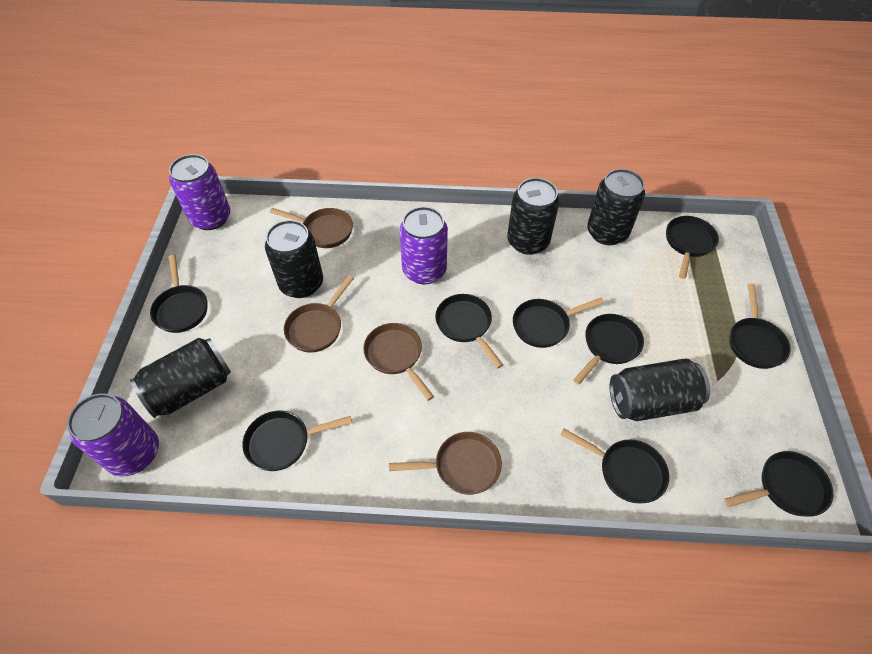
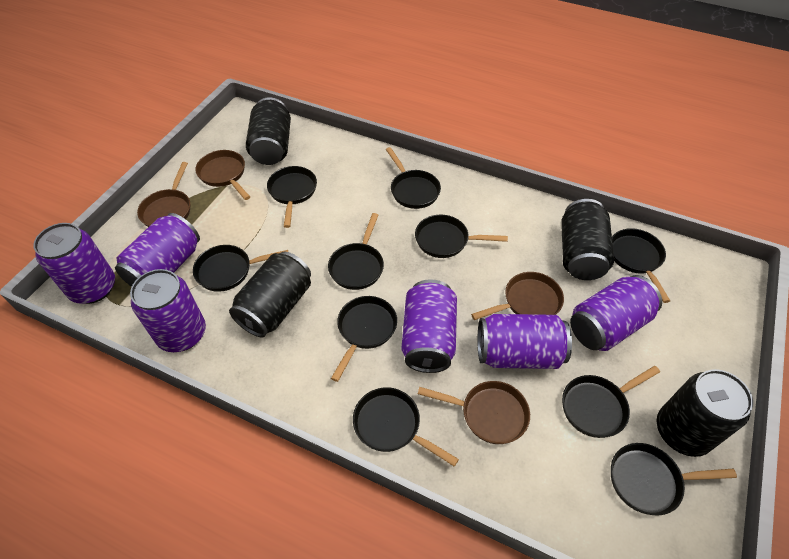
black can: 5 -> 4
black pan: 9 -> 10
purple can: 3 -> 6

